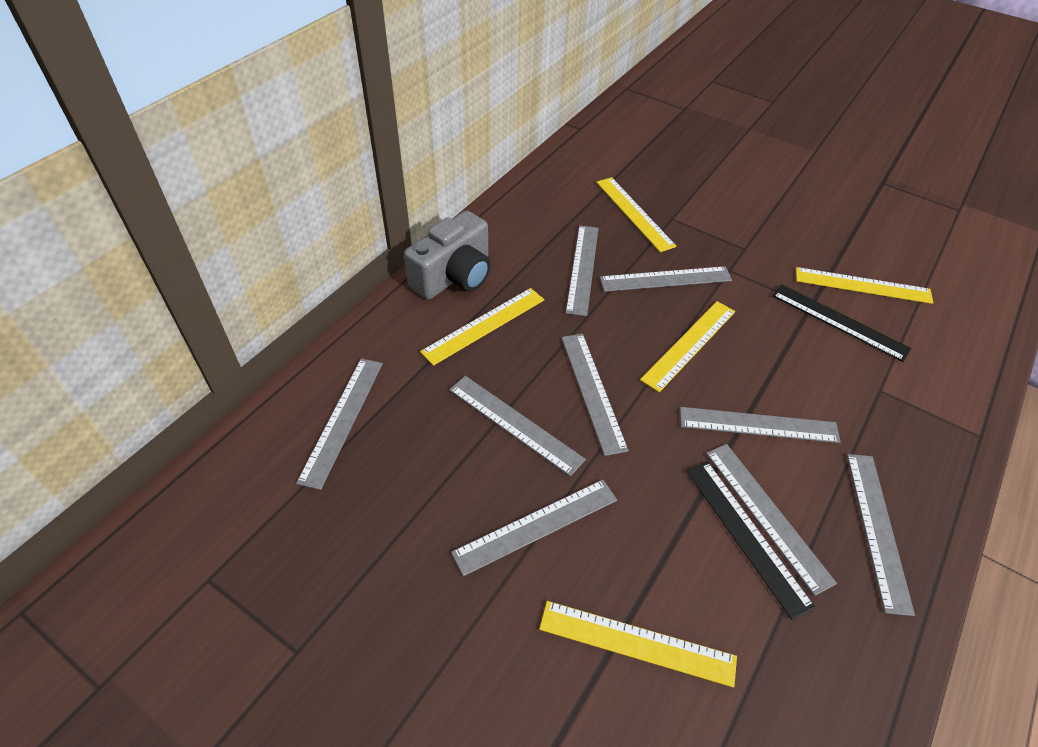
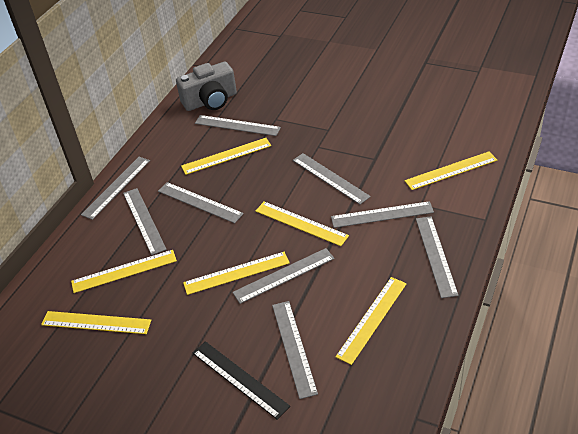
black ruler: 2 -> 1
yellow ruler: 5 -> 7

